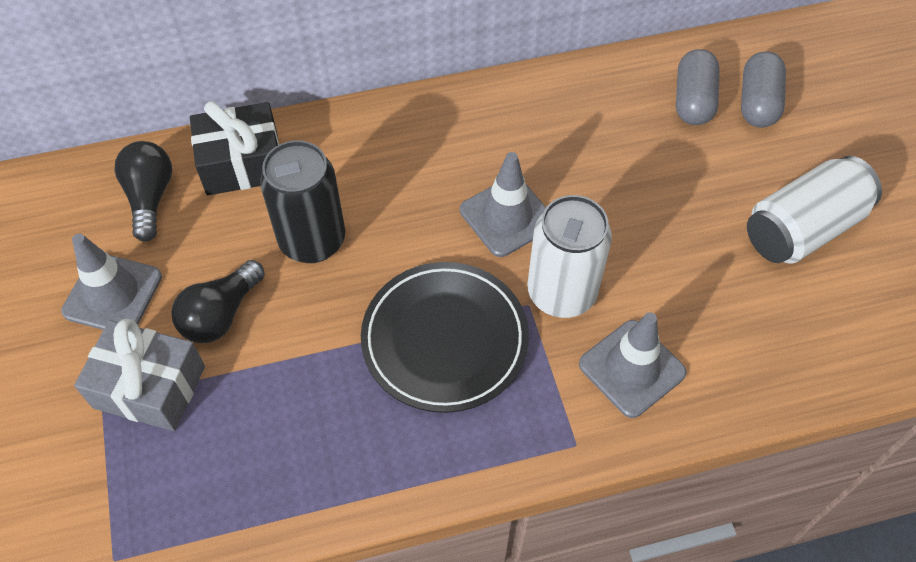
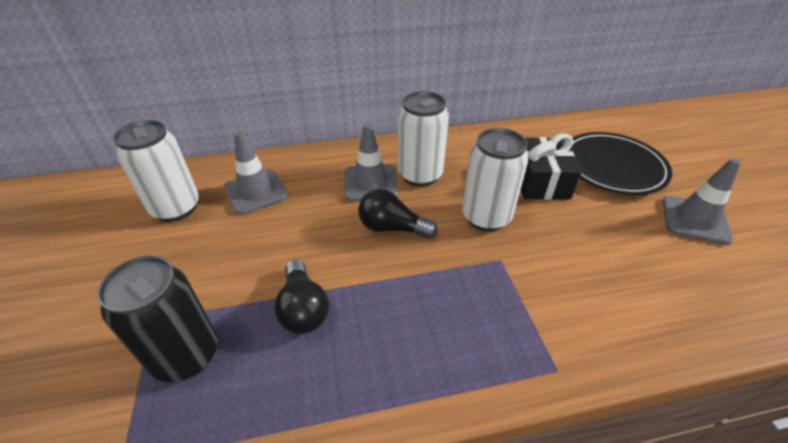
grey capsule: 2 -> 0
grey gift: 1 -> 0
white can: 2 -> 3

